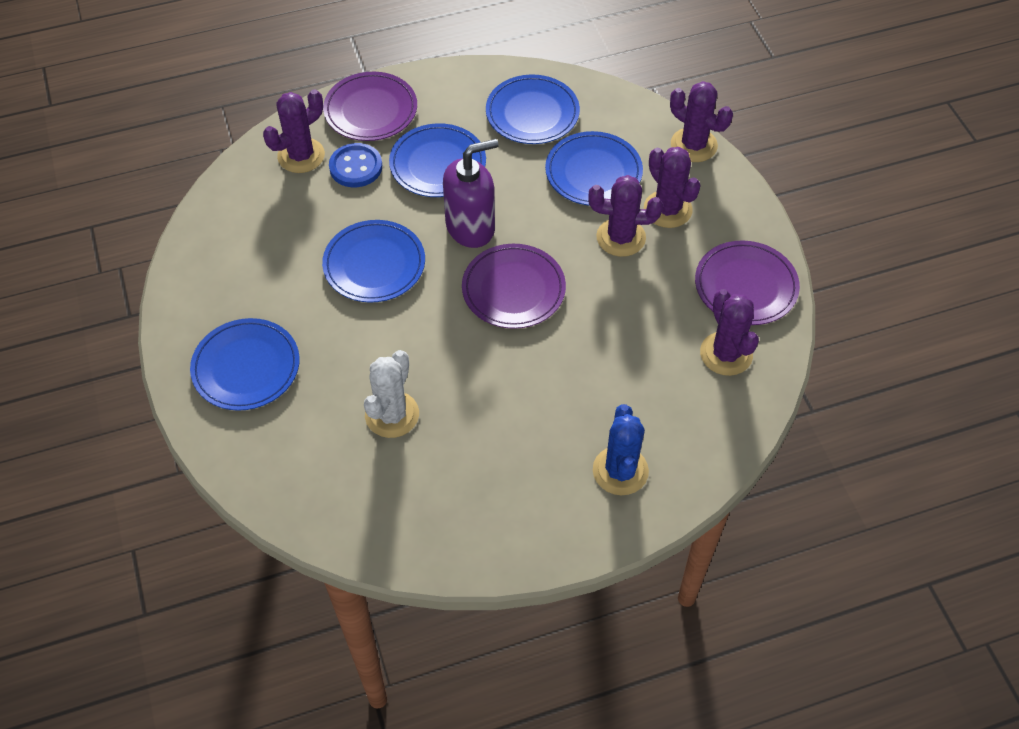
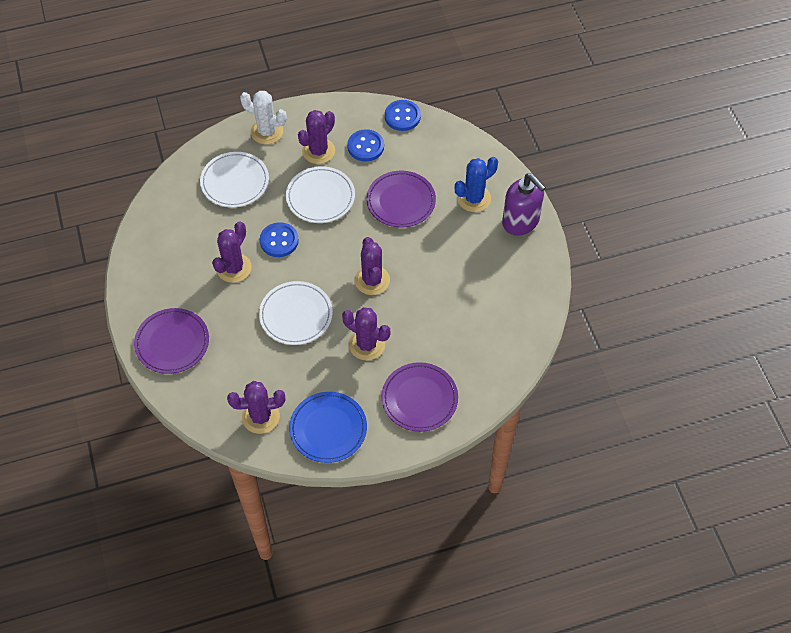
blue button: 1 -> 3
blue plate: 5 -> 1
white plate: 0 -> 3

